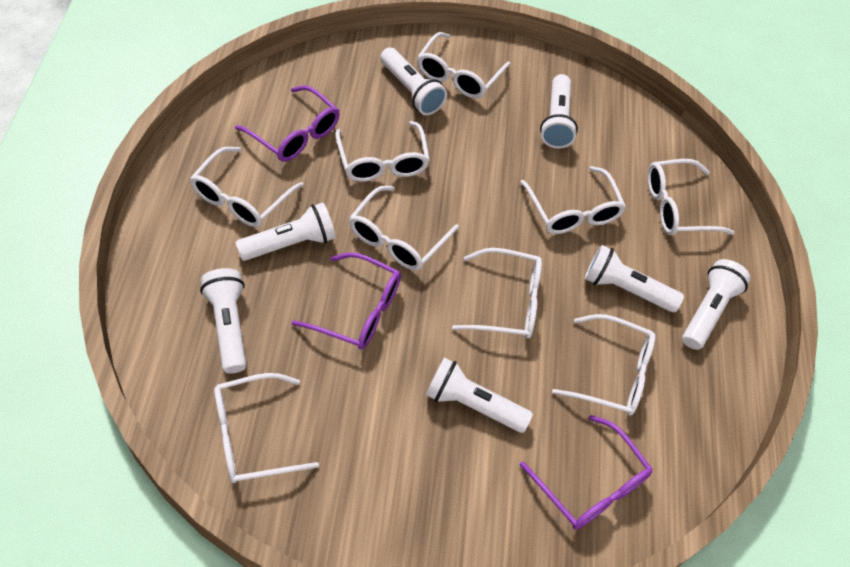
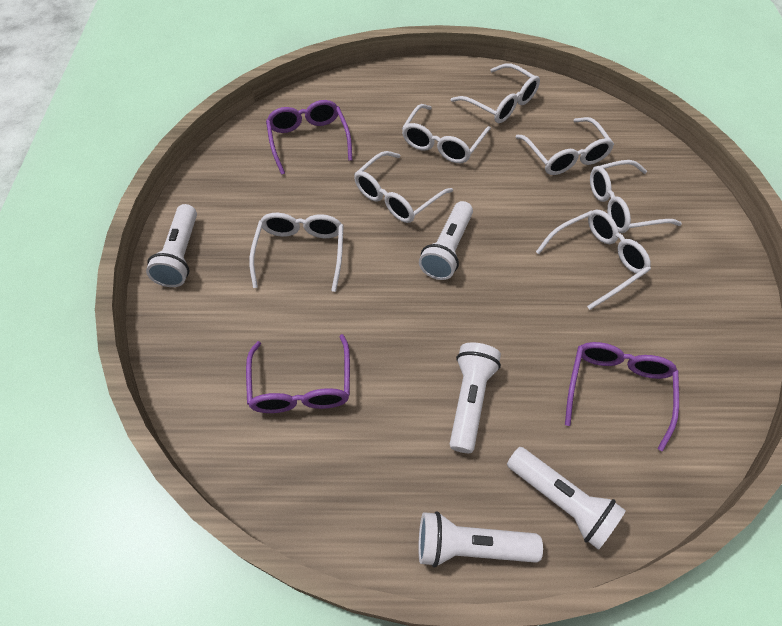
white flashlight: 7 -> 5
white glasses: 9 -> 7

